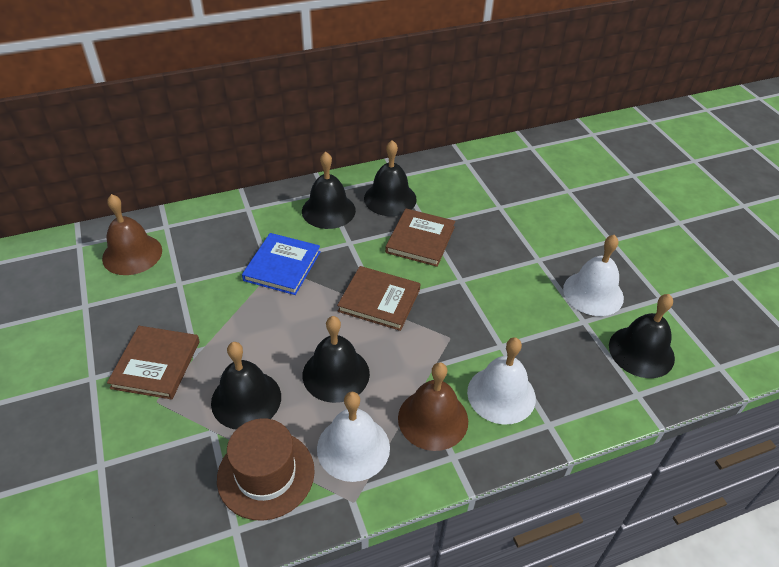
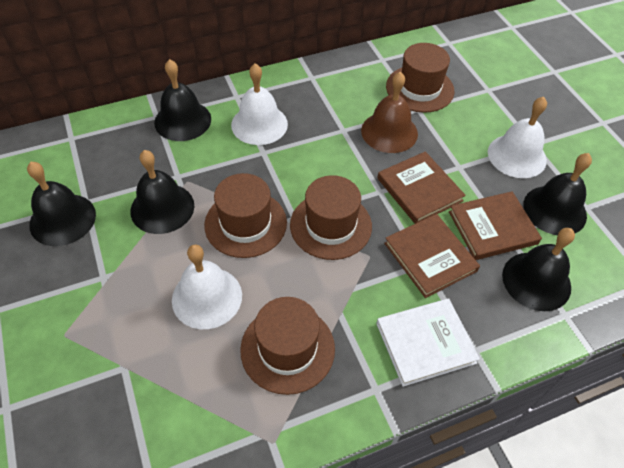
blue book: 1 -> 0
brown bell: 2 -> 1
brown hat: 1 -> 4
white book: 0 -> 1

